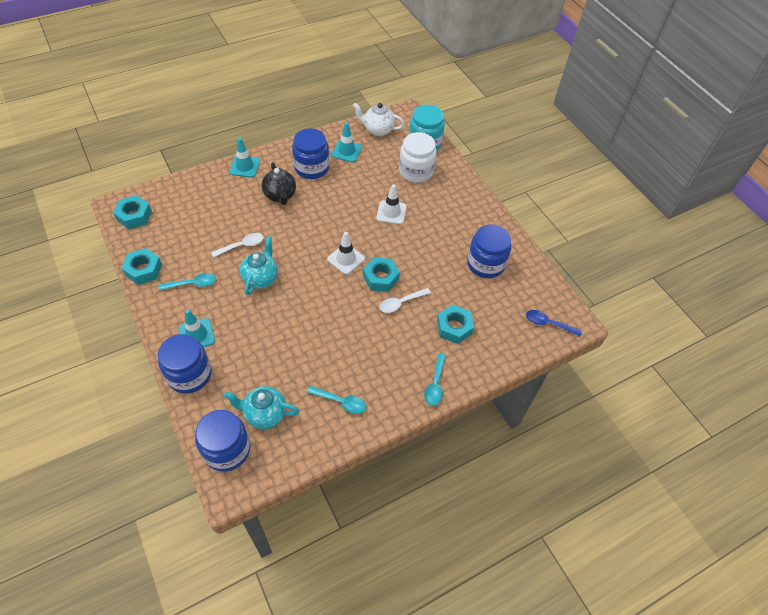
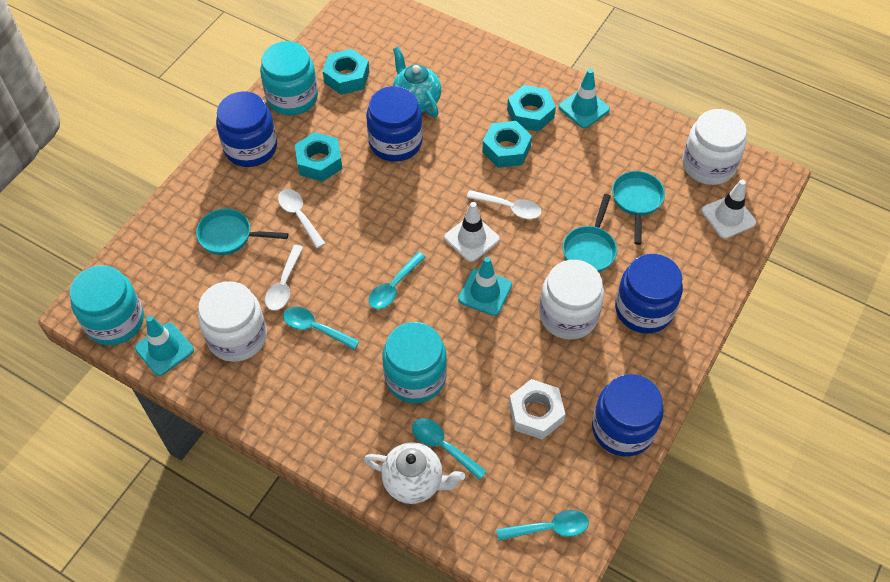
black teapot: 1 -> 0
blue spoon: 1 -> 0
turquoise jar: 1 -> 3
turquoise pan: 0 -> 3
turquoise spoon: 3 -> 4
turquoise teapot: 2 -> 1
white jar: 1 -> 3
white nut: 0 -> 1
white spoon: 2 -> 3

